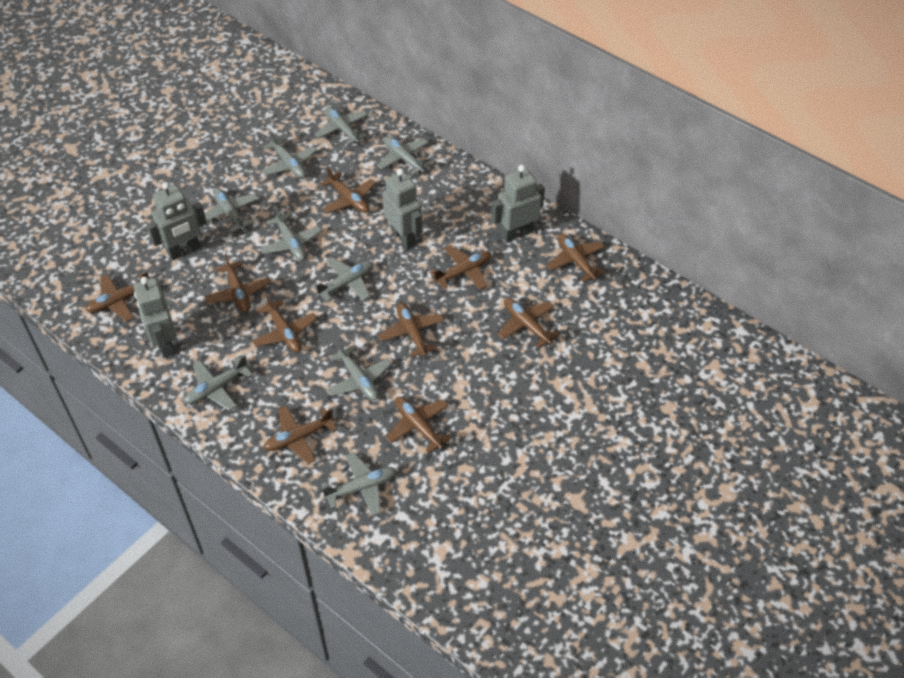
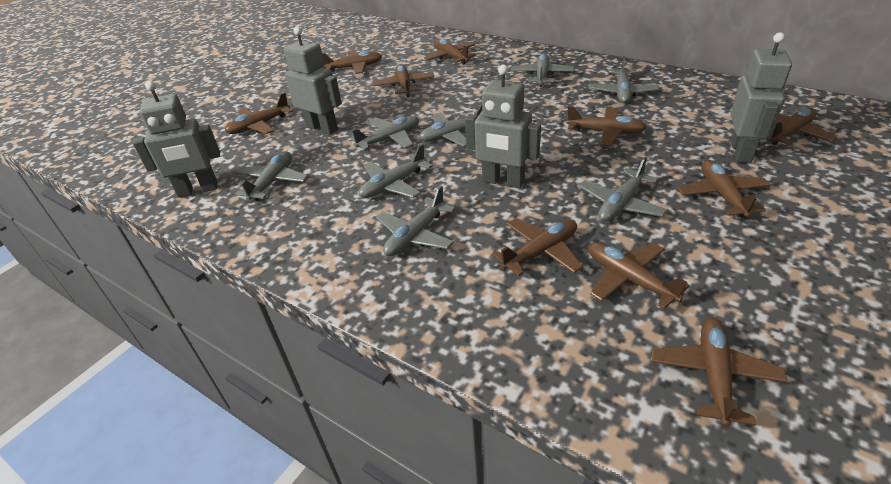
grey plane: 9 -> 8

